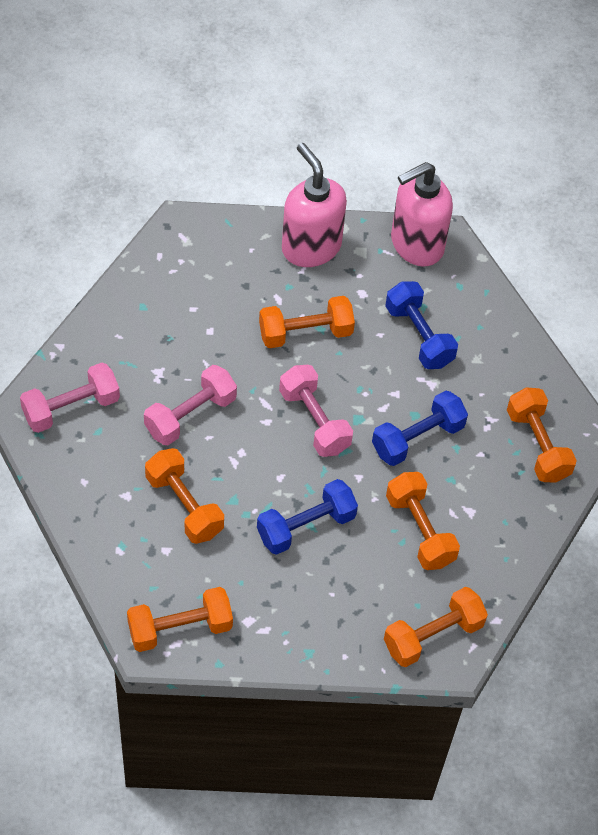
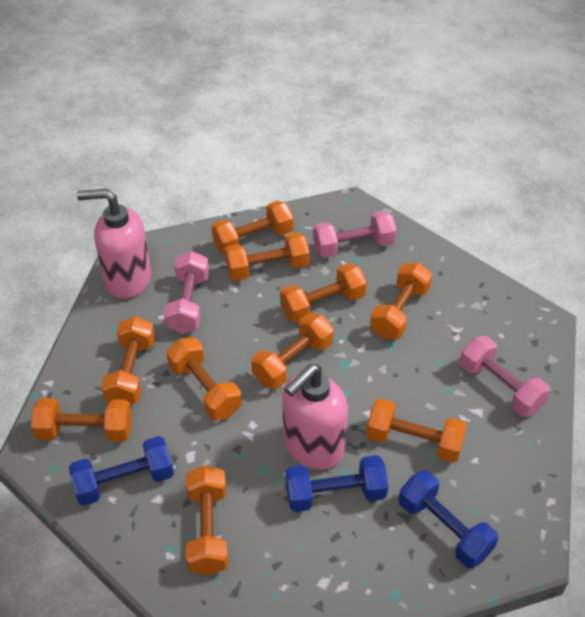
orange dumbbell: 6 -> 10

